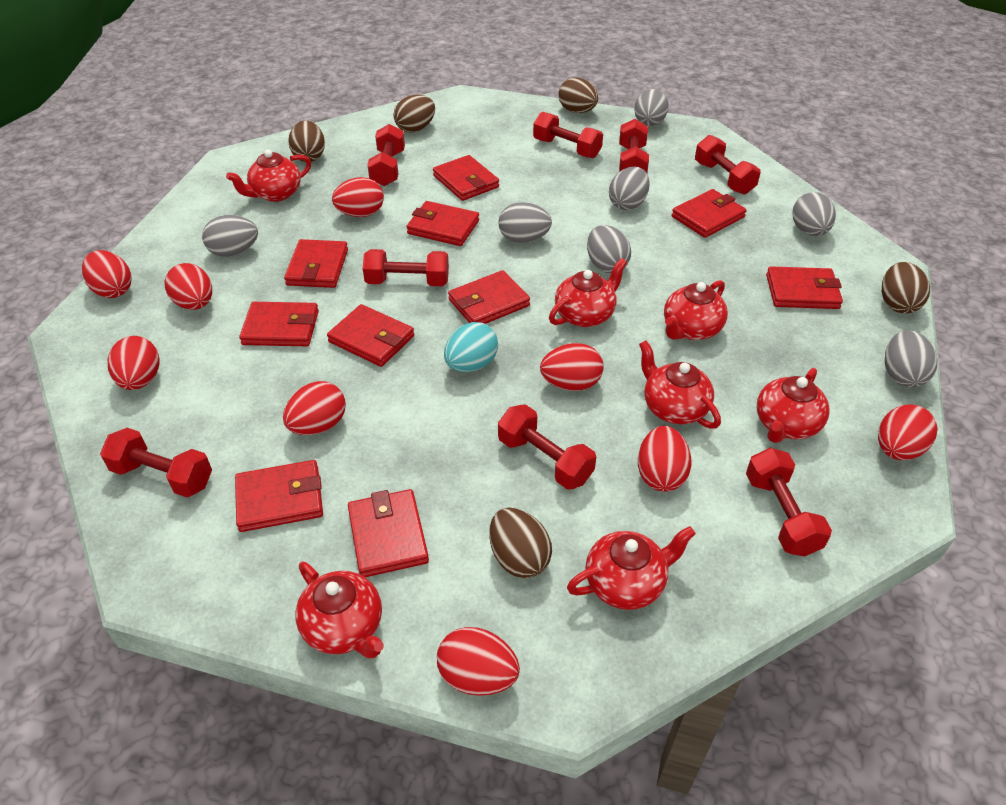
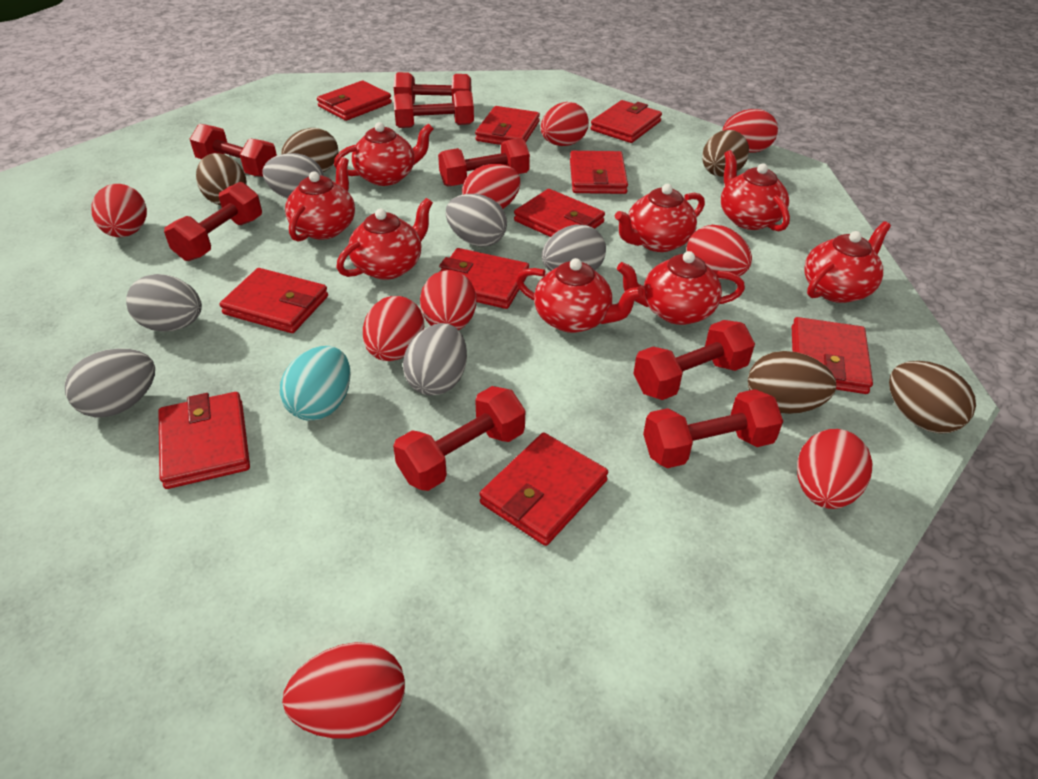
grey egg: 7 -> 6
red teapot: 7 -> 8

